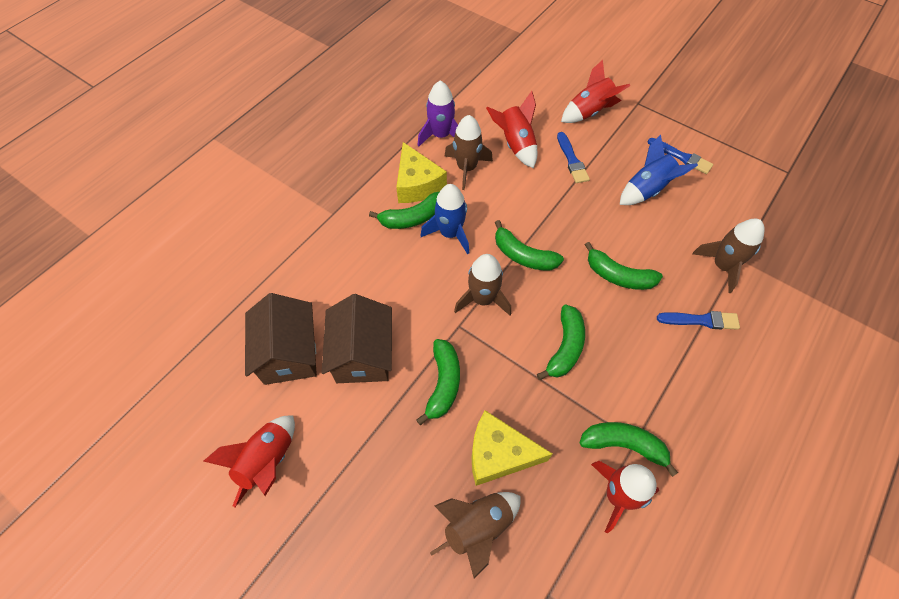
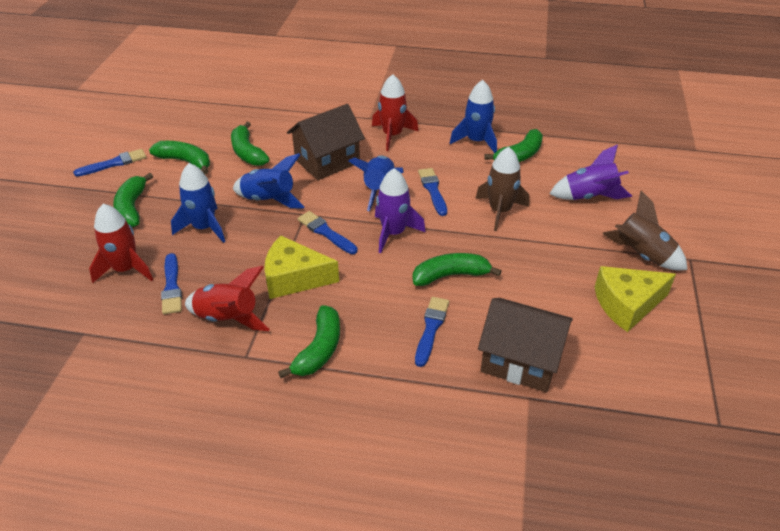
blue brush: 3 -> 5
blue rocket: 2 -> 4
brown rocket: 4 -> 2
purple rocket: 1 -> 2
red rocket: 4 -> 3

